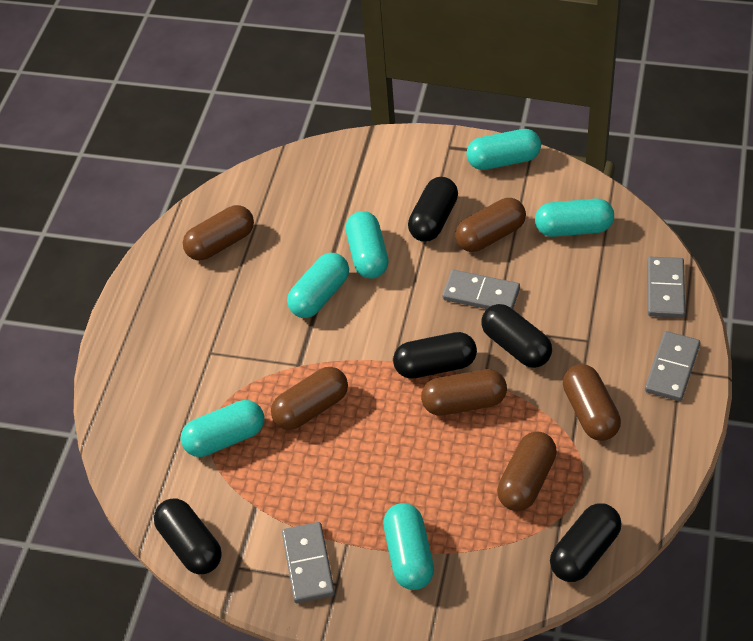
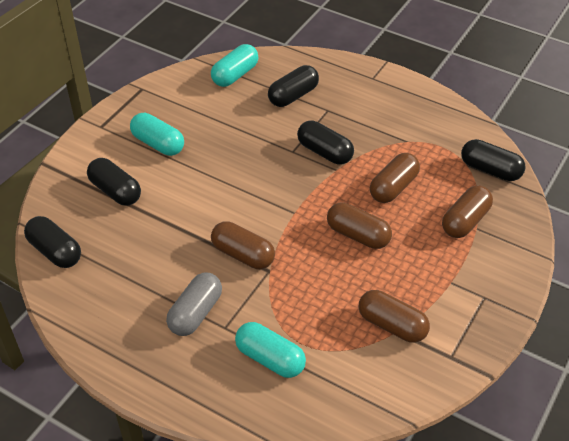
brown capsule: 6 -> 5
grey capsule: 0 -> 1
grey domino: 4 -> 0
turquoise capsule: 6 -> 3

